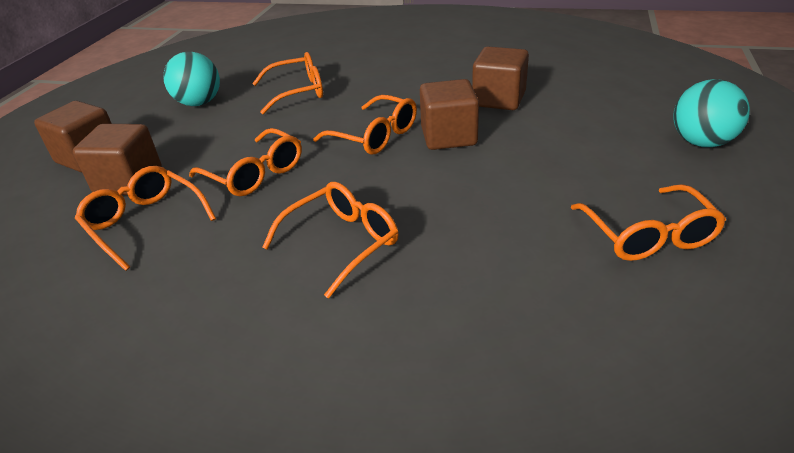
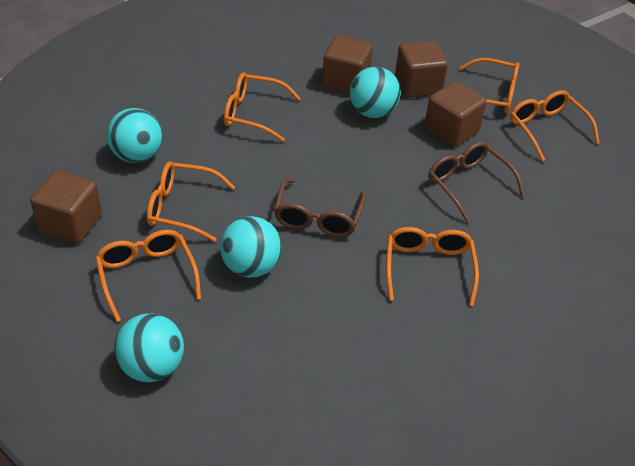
brown glasses: 0 -> 2
turquoise ball: 2 -> 4

